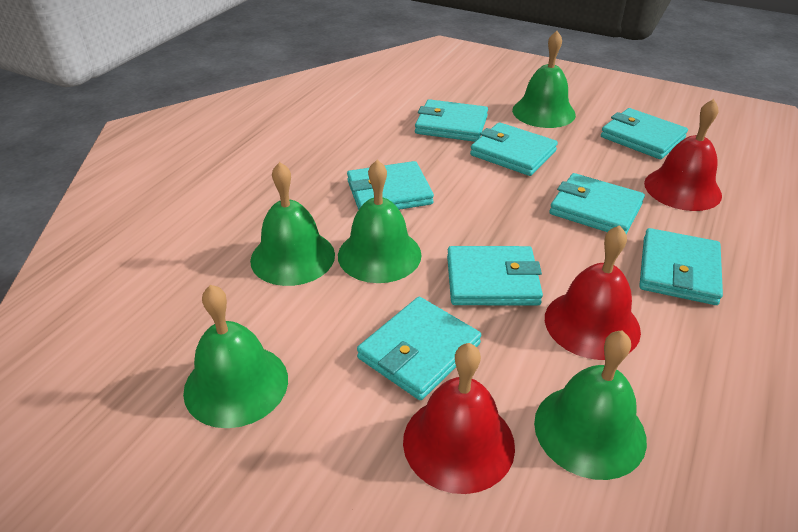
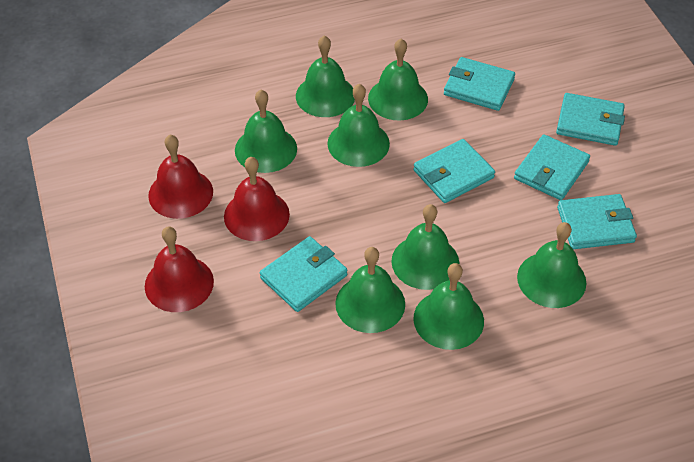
green bell: 5 -> 8
turquoise wallet: 8 -> 6

